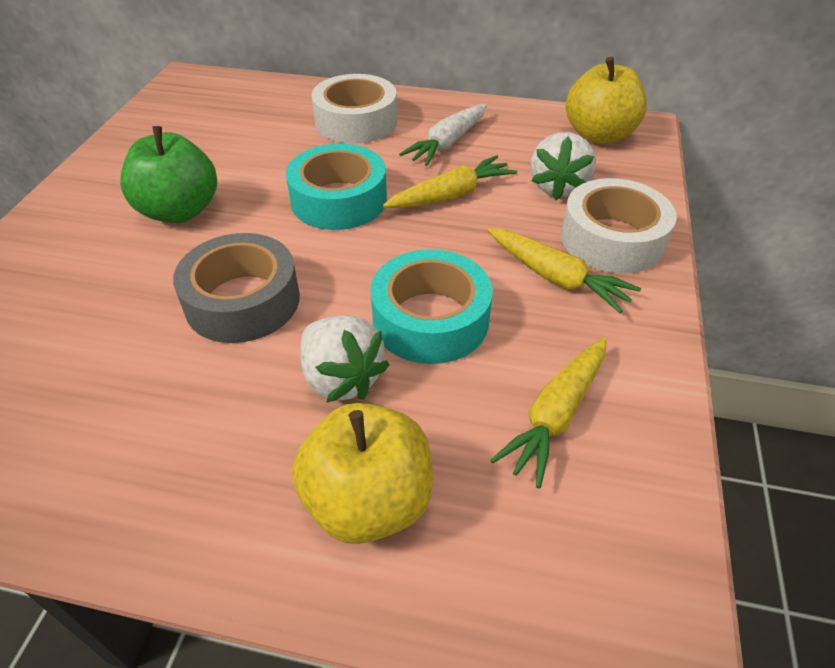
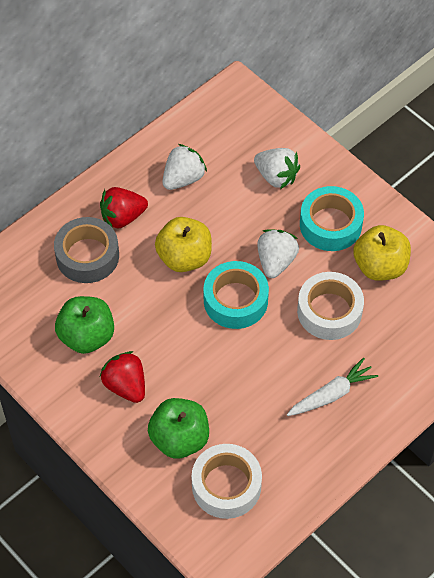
green apple: 1 -> 2
red strawberry: 0 -> 2
white strawberry: 2 -> 3
yellow carrot: 3 -> 0

